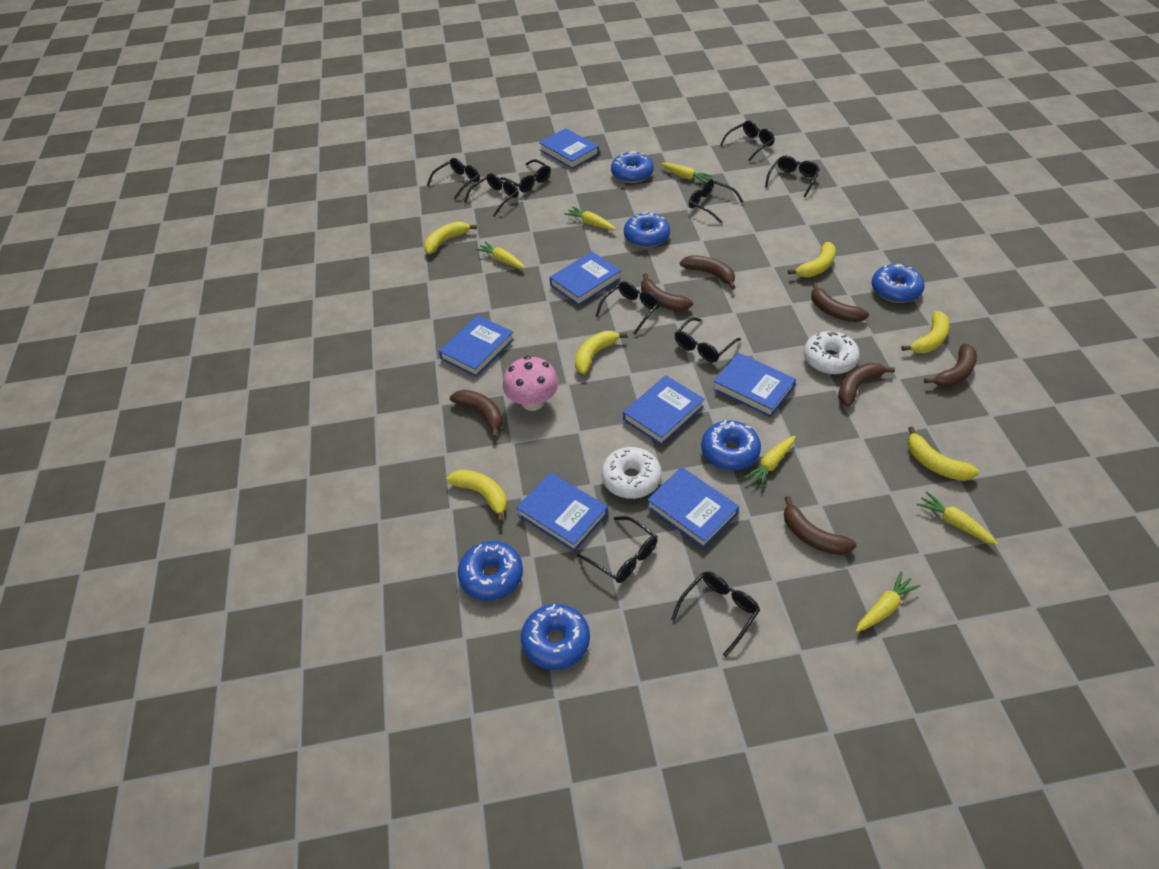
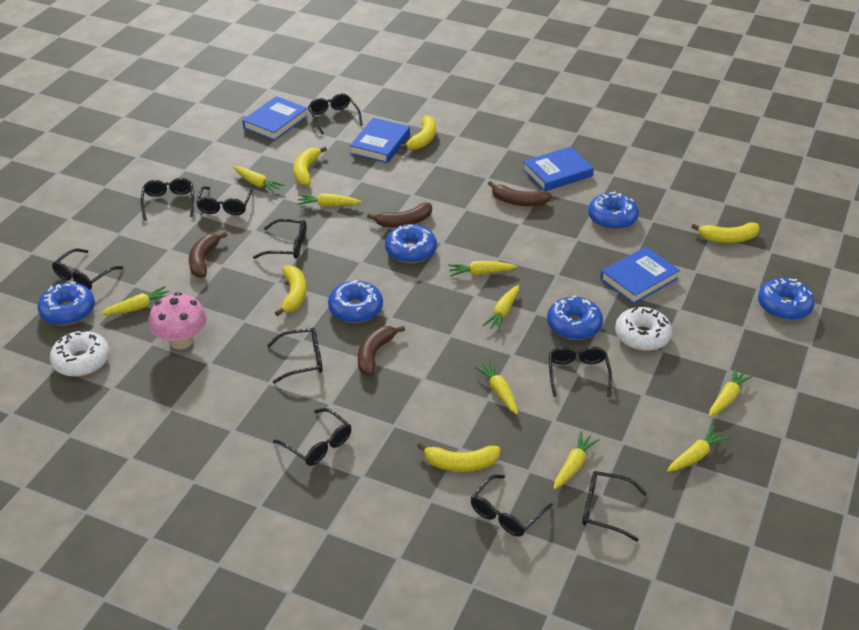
blue book: 7 -> 4
brown banana: 7 -> 4
yellow banana: 6 -> 5
yellow carrot: 6 -> 9

